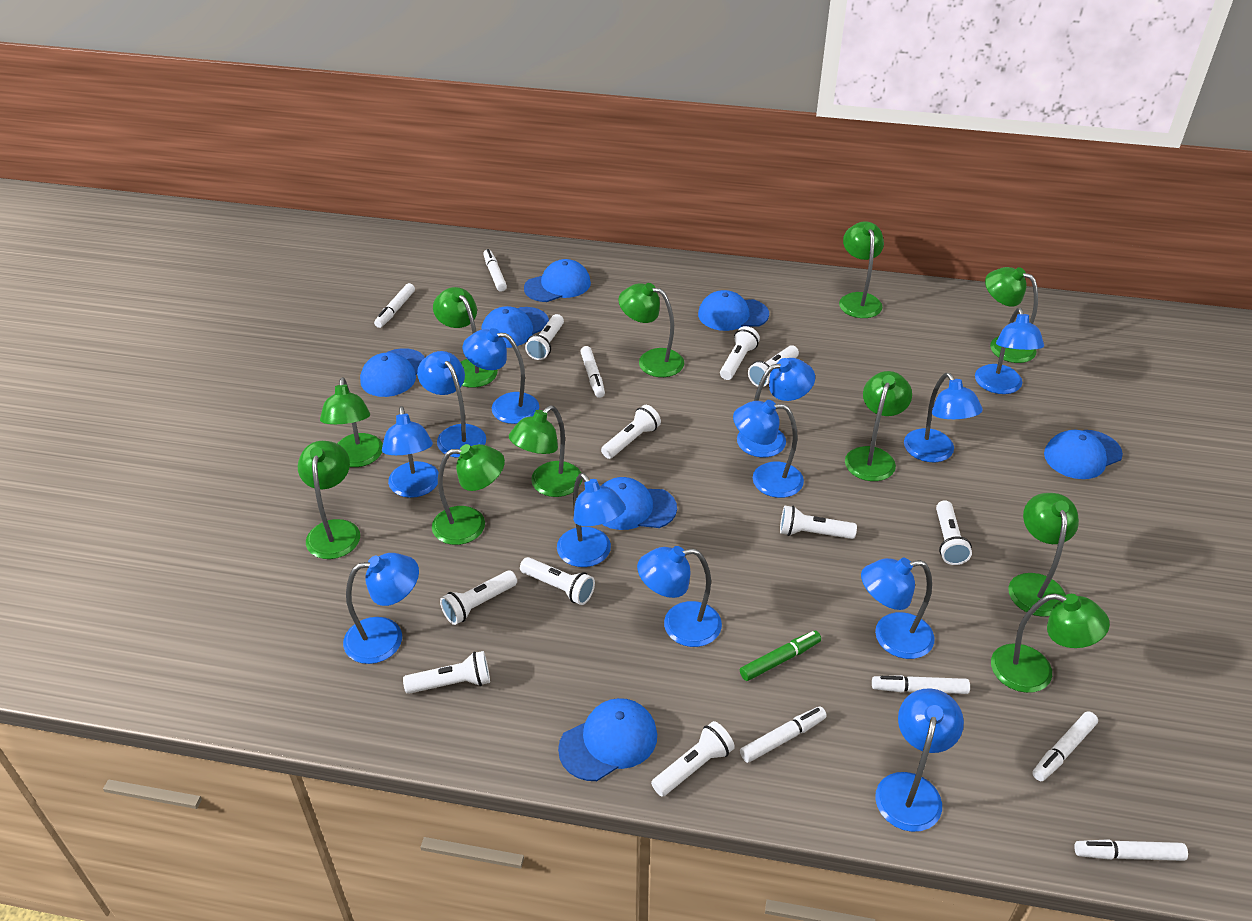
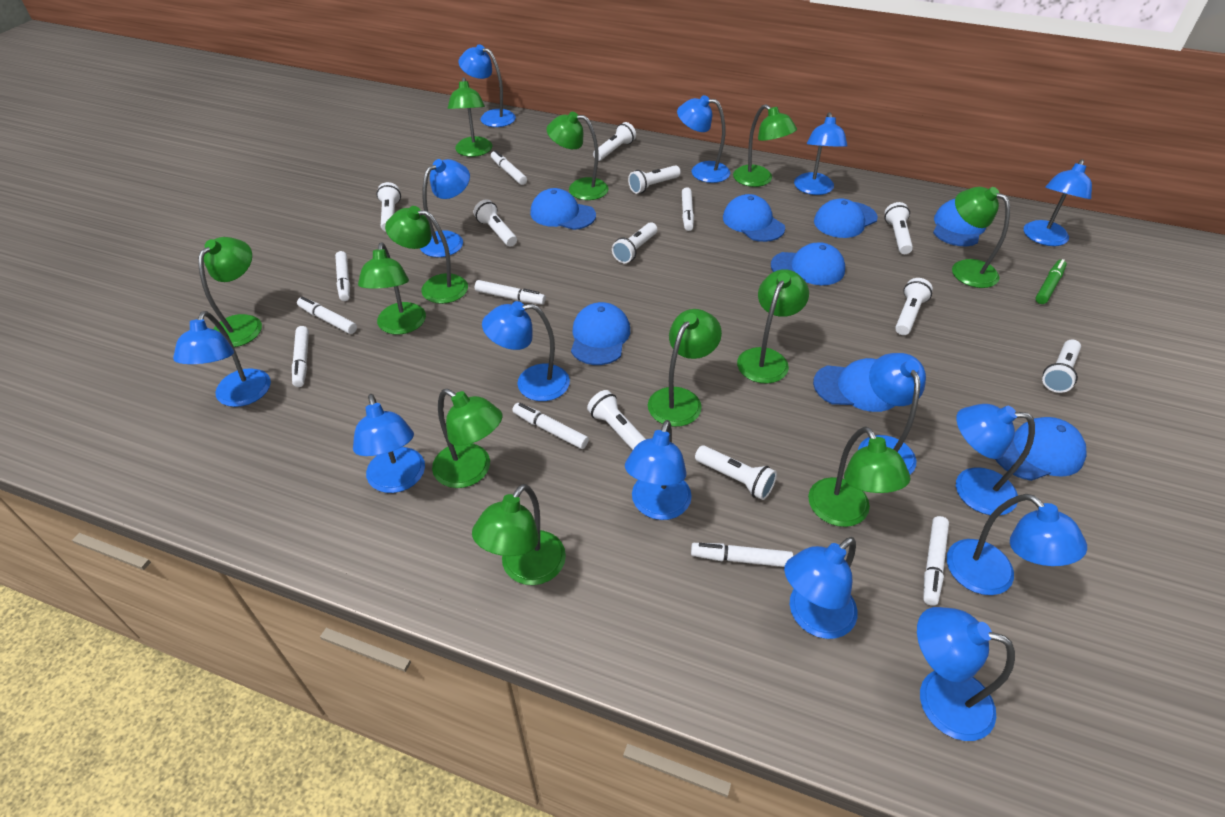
blue cap: 7 -> 8
blue lamp: 12 -> 14
green lamp: 11 -> 12
white marker: 7 -> 9

